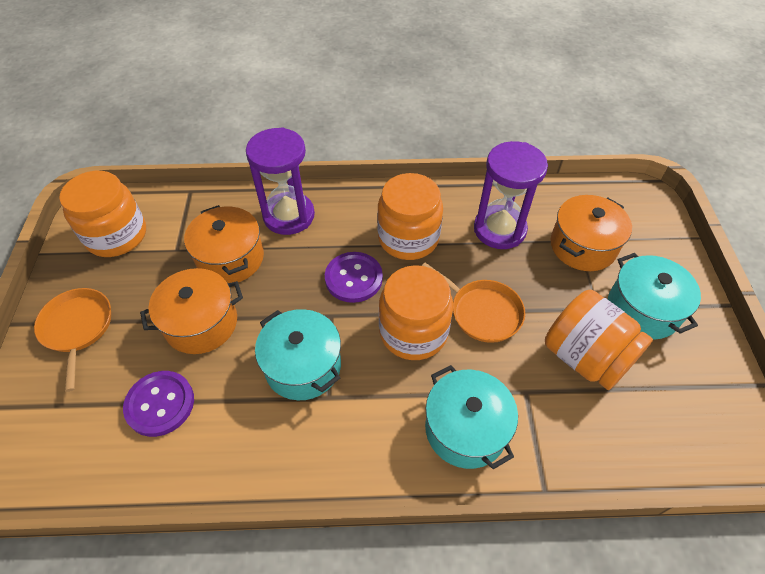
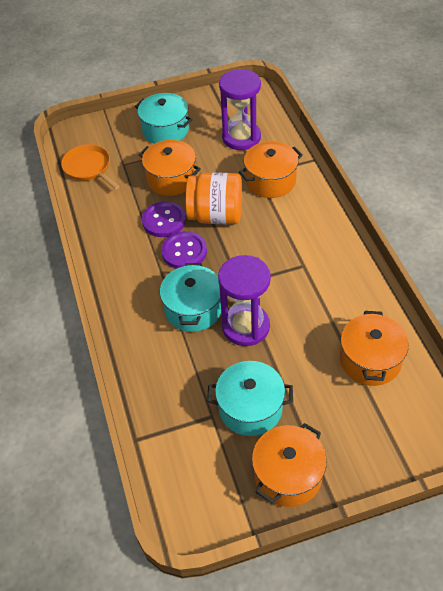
orange jar: 4 -> 1
orange pan: 2 -> 1
orange pot: 3 -> 4

